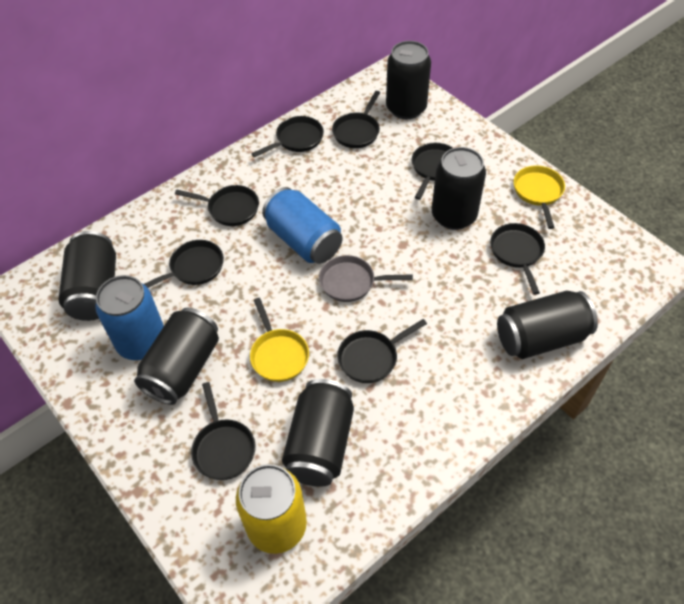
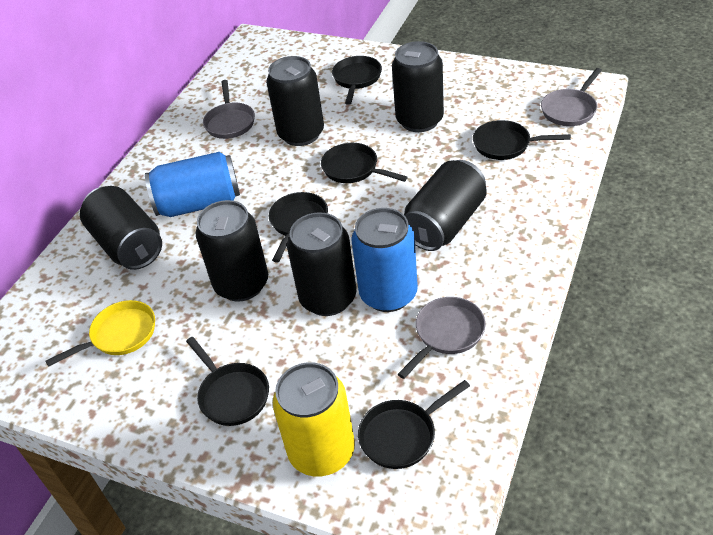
black pan: 8 -> 6
grey pan: 1 -> 3
yellow pan: 2 -> 1

